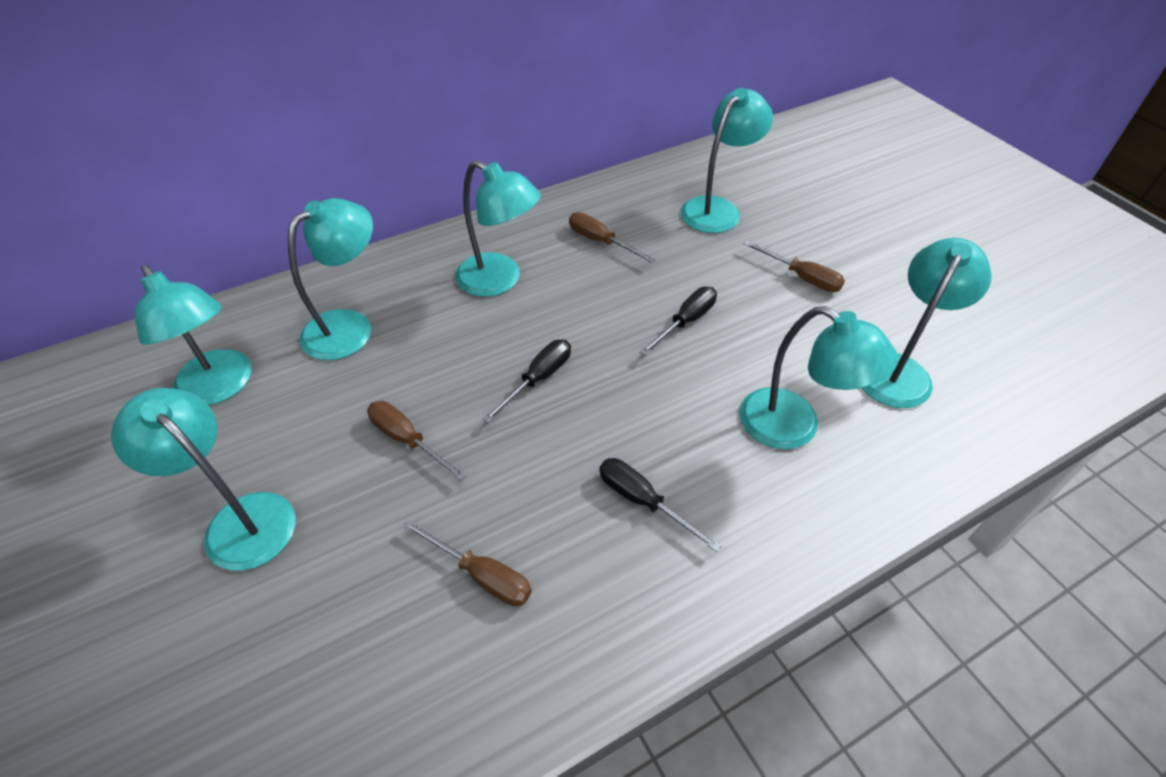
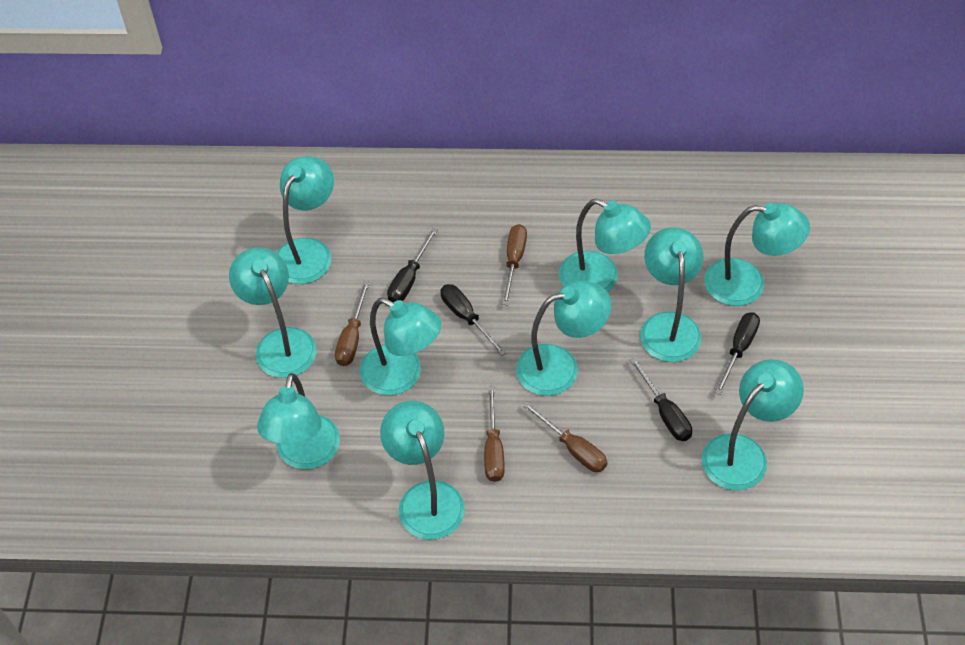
black screwdriver: 3 -> 4
turquoise lamp: 7 -> 10

